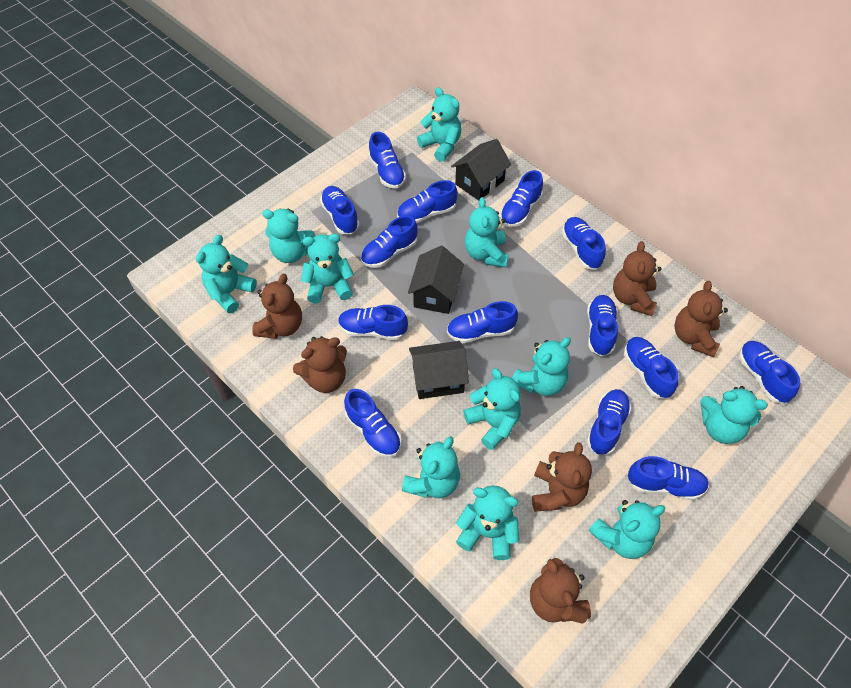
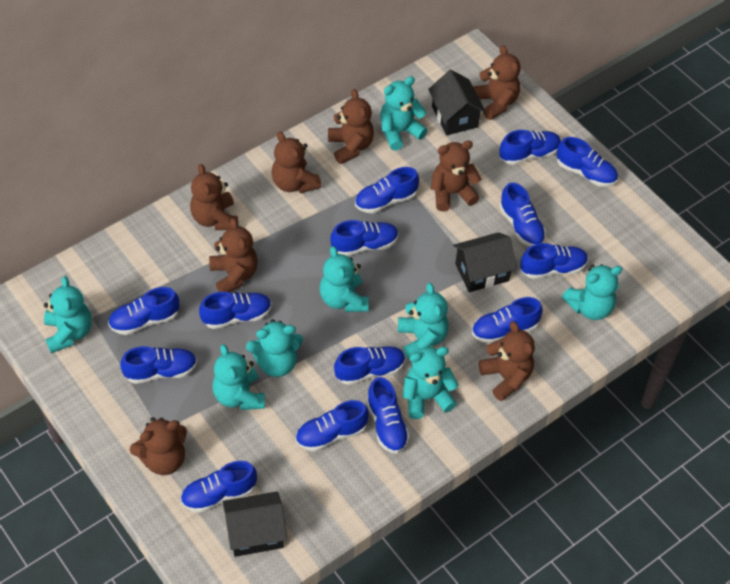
brown teddy bear: 6 -> 8
turquoise teddy bear: 11 -> 8

